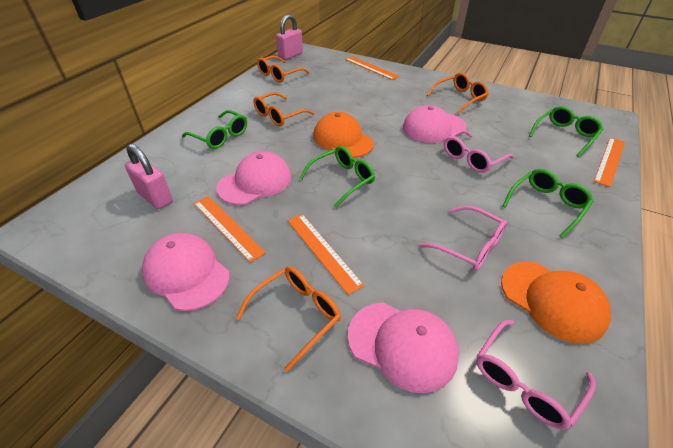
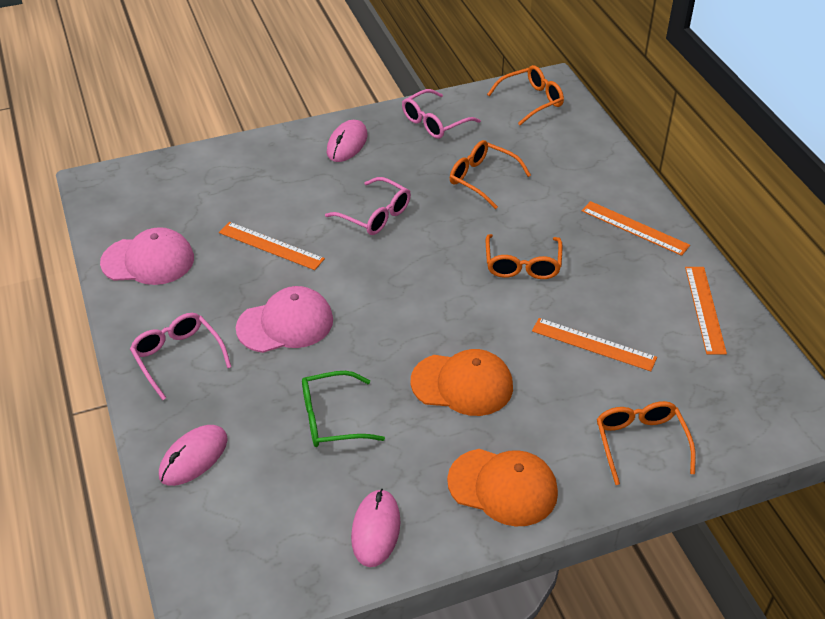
green glasses: 4 -> 1
pink cap: 4 -> 2
pink mouse: 0 -> 3
pink padlock: 2 -> 0

